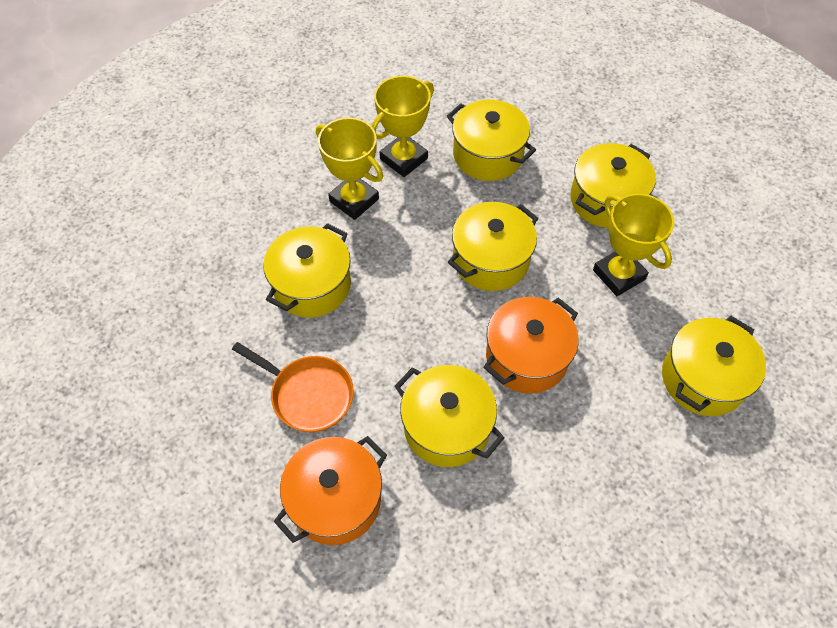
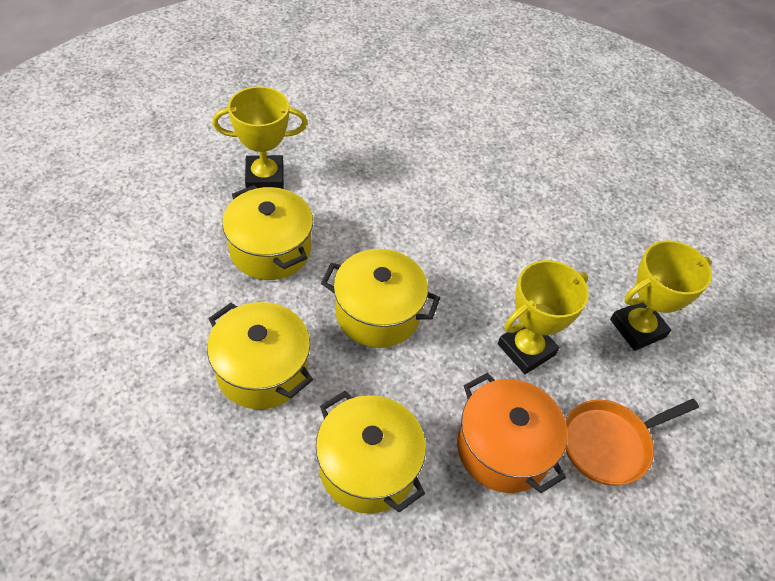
orange pot: 2 -> 1
yellow pot: 6 -> 4

